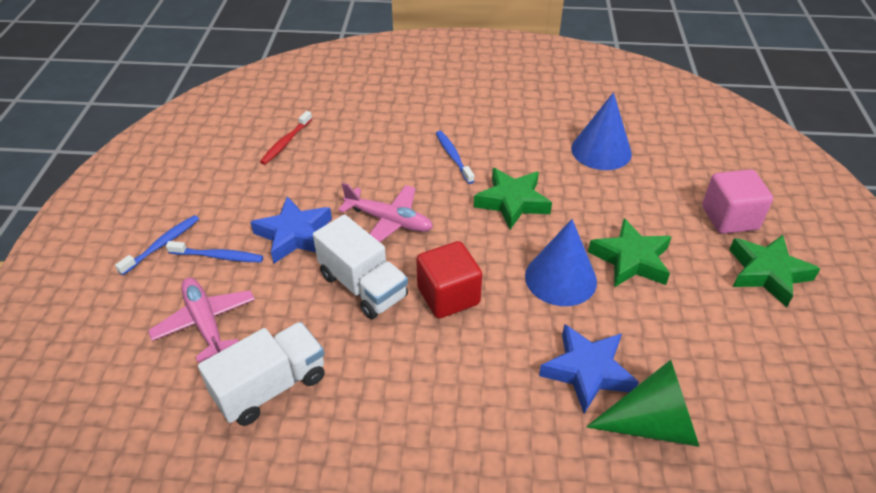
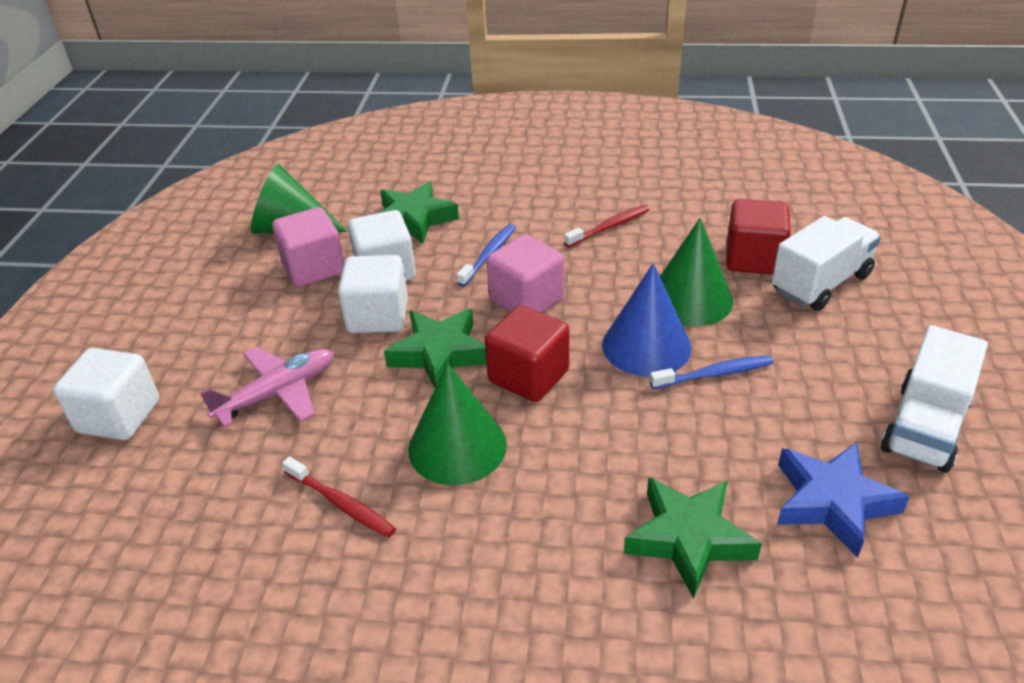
blue cone: 2 -> 1
blue star: 2 -> 1
blue toothbrush: 3 -> 2
green cone: 1 -> 3
pink cube: 1 -> 2
pink plane: 2 -> 1
red cube: 1 -> 2
red toothbrush: 1 -> 2
white cube: 0 -> 3

